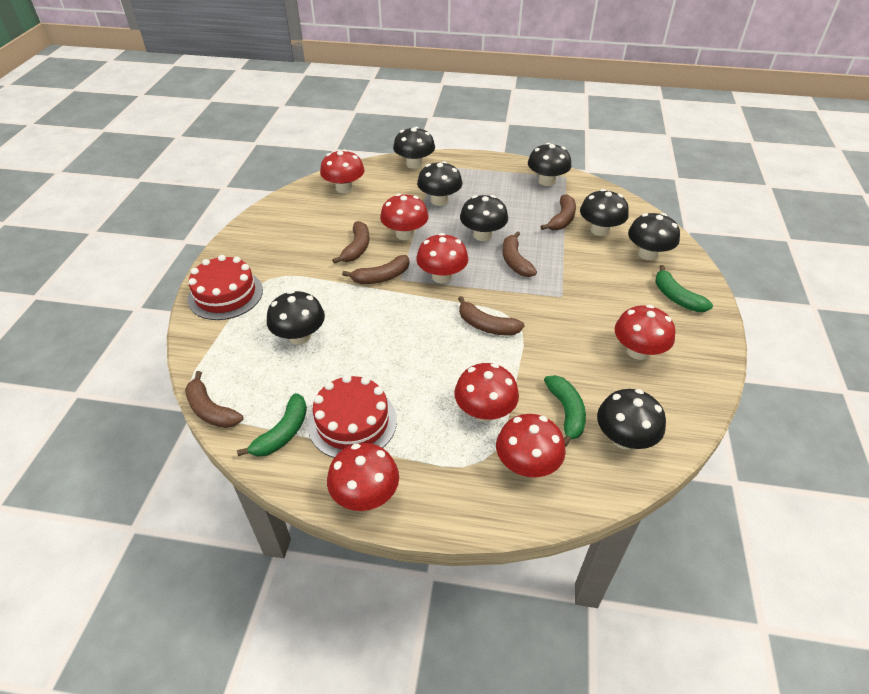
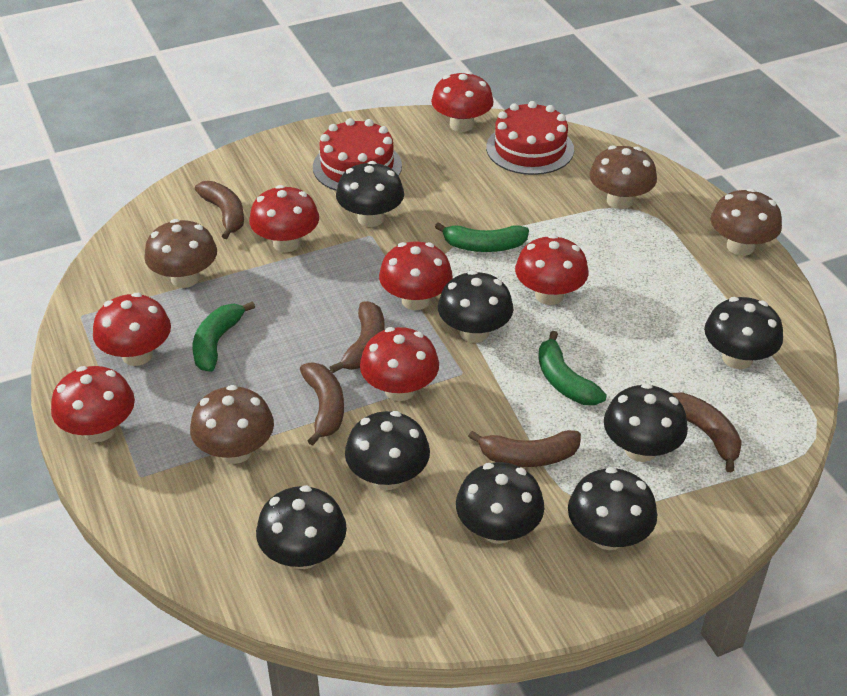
brown banana: 6 -> 5
brown mushroom: 0 -> 4

